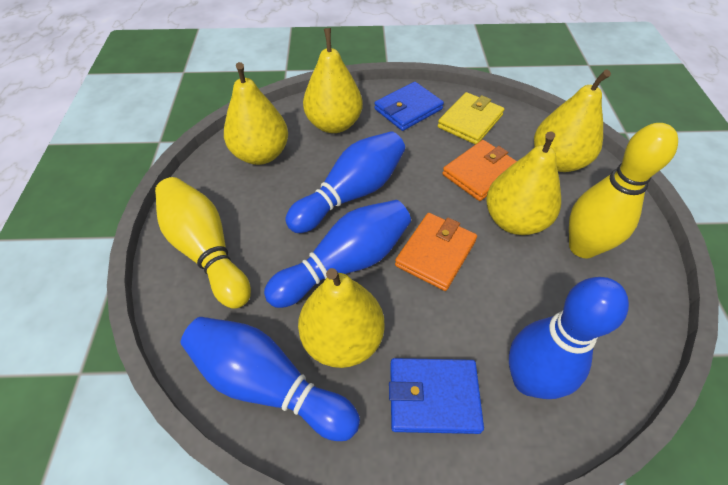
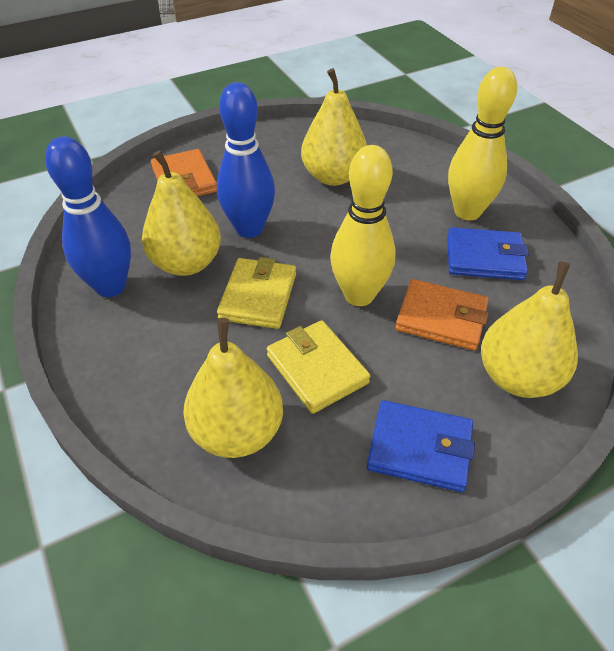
blue bowling pin: 4 -> 2
yellow pear: 5 -> 4
yellow wallet: 1 -> 2

